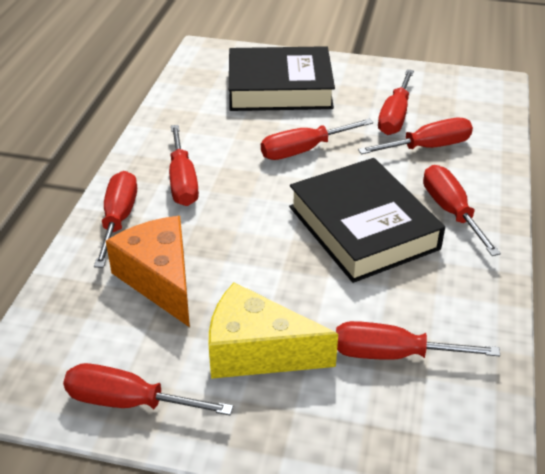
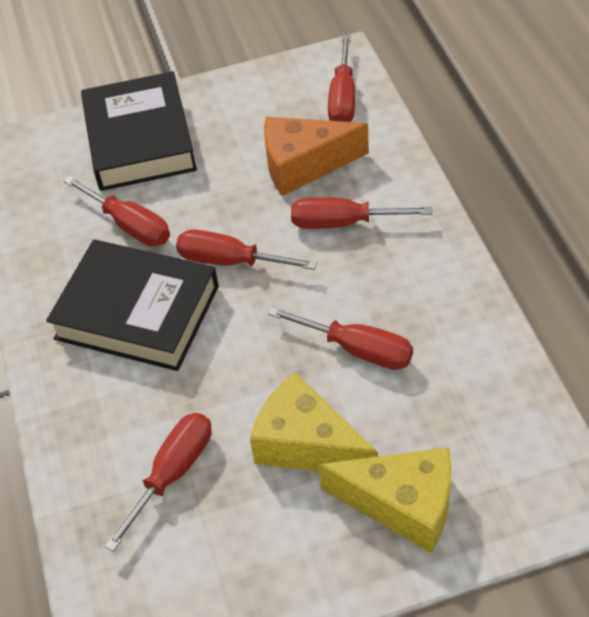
red screwdriver: 8 -> 6
yellow cheese: 1 -> 2

